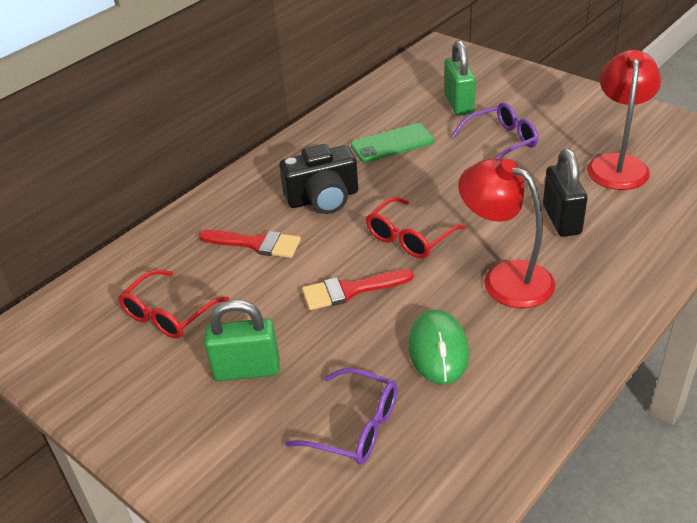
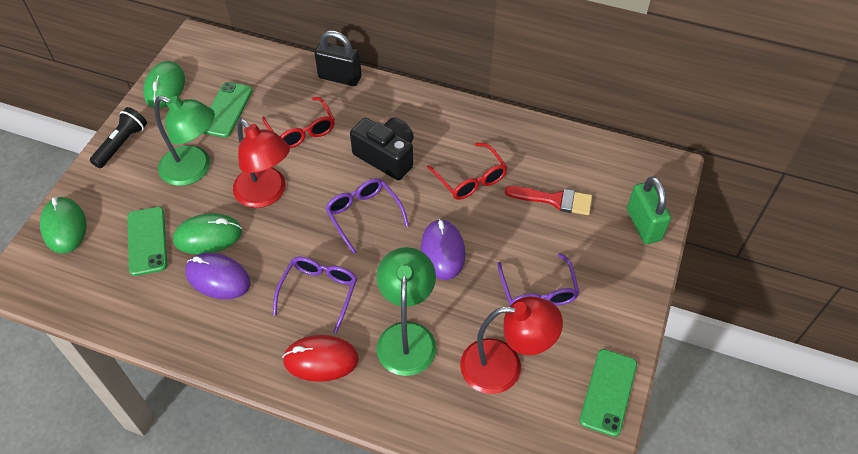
black flashlight: 0 -> 1
green lamp: 0 -> 2
green mouse: 1 -> 3
green padlock: 2 -> 1
green phone: 1 -> 3
purple glasses: 2 -> 3
purple mouse: 0 -> 2
red brush: 2 -> 1
red mouse: 0 -> 1

